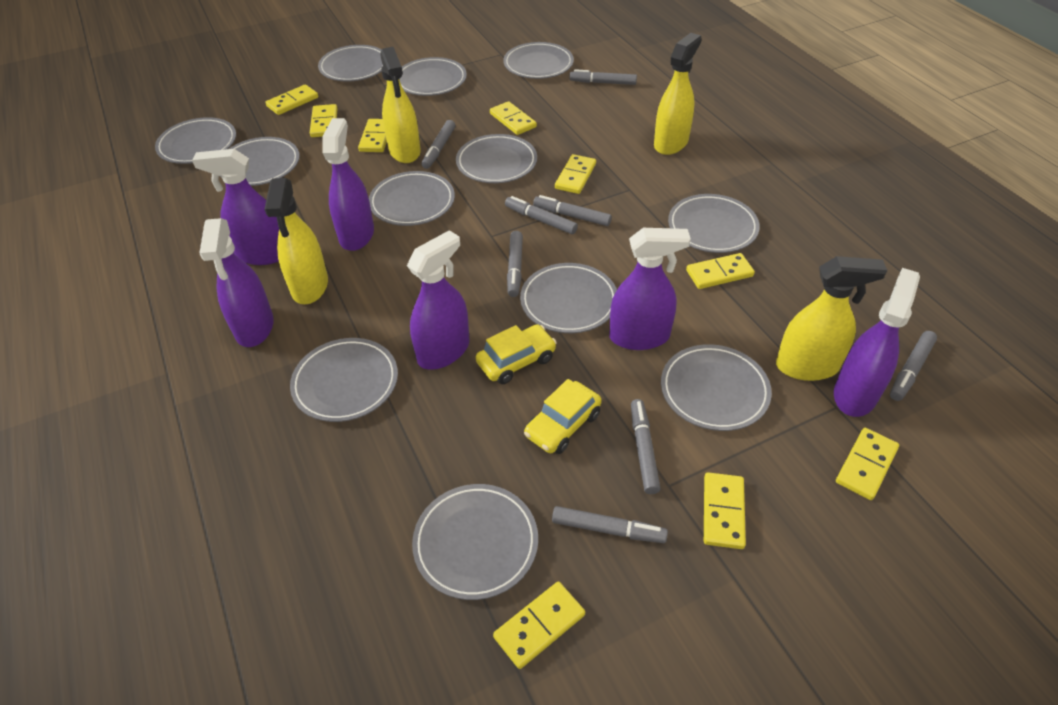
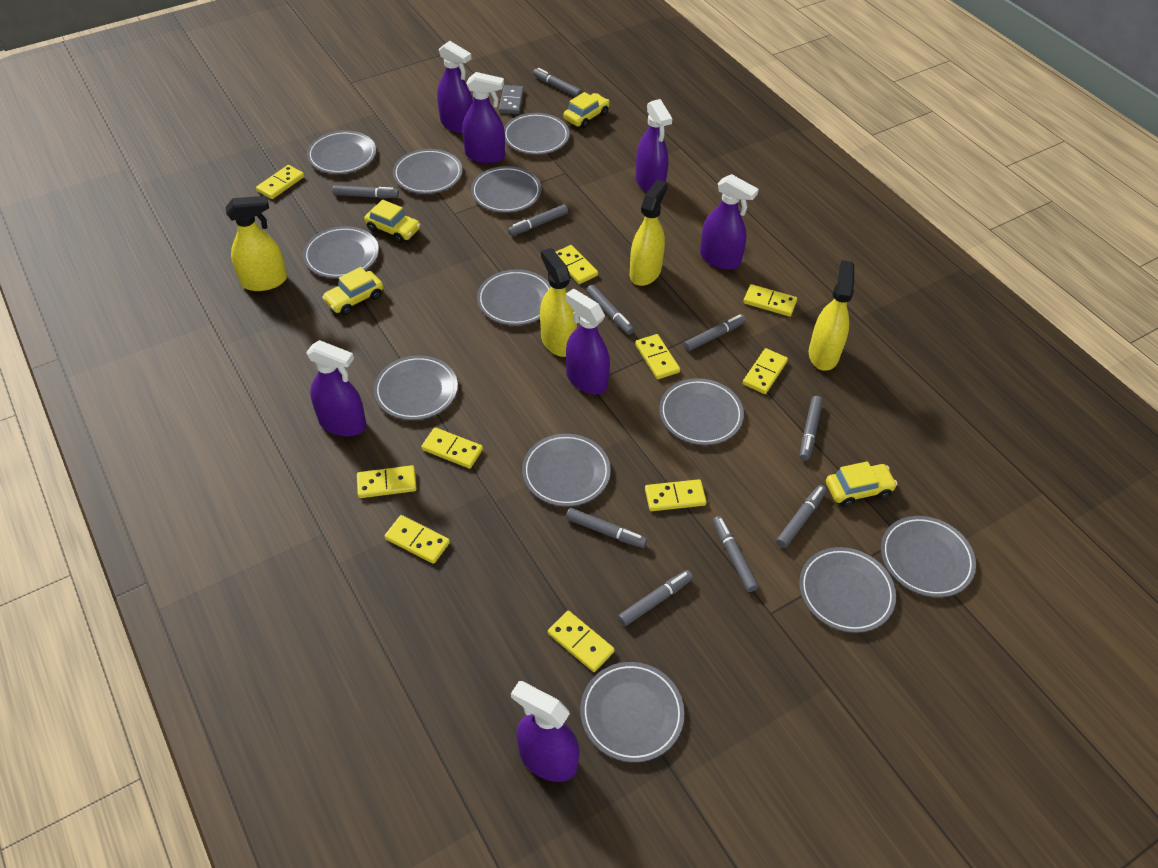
grey domino: 0 -> 1
grey marker: 8 -> 10
purple spray bottle: 6 -> 7
yellow car: 2 -> 4
yellow domino: 9 -> 10

